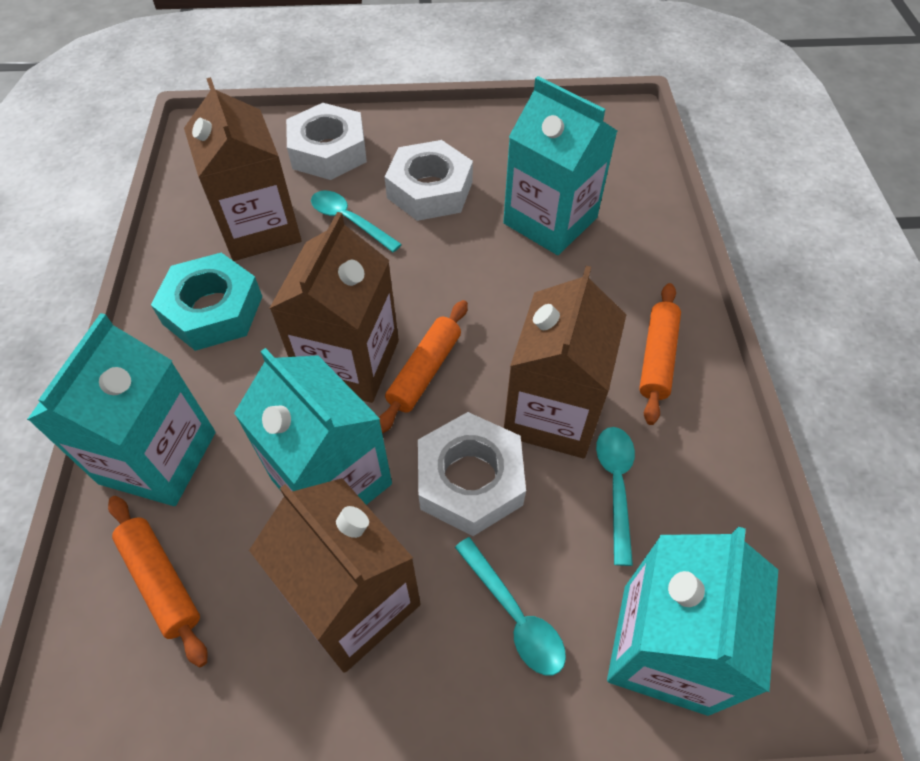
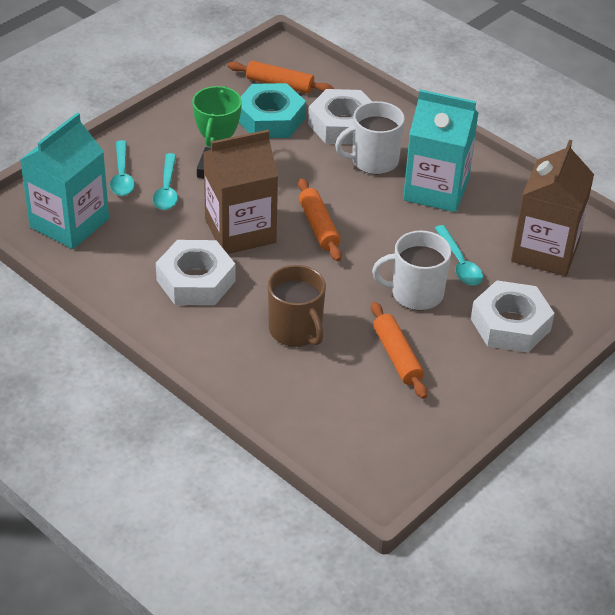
brown carton: 4 -> 2
brown mug: 0 -> 1
green trophy: 0 -> 1
turquoise carton: 4 -> 2
white mug: 0 -> 2

